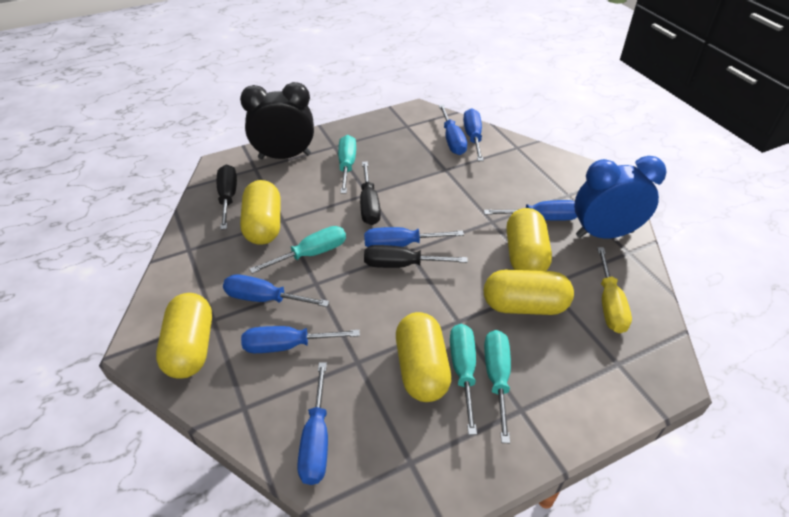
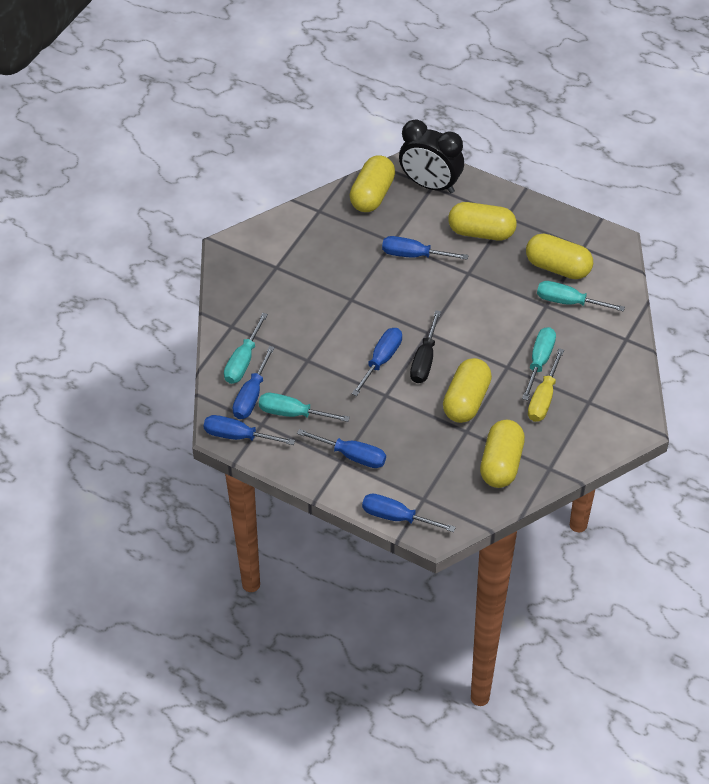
black screwdriver: 3 -> 1
blue clock: 1 -> 0
blue screwdriver: 7 -> 6

